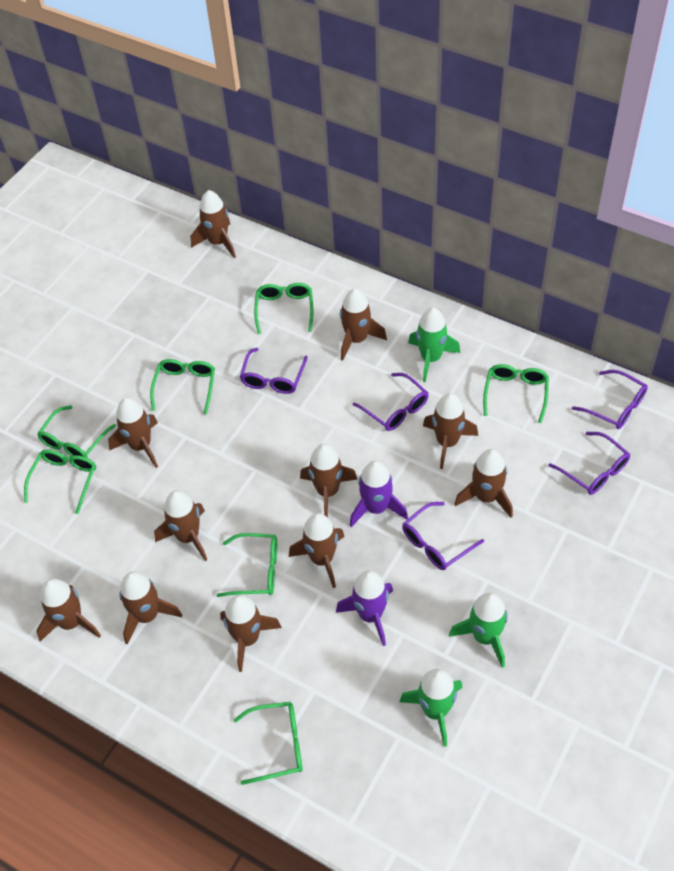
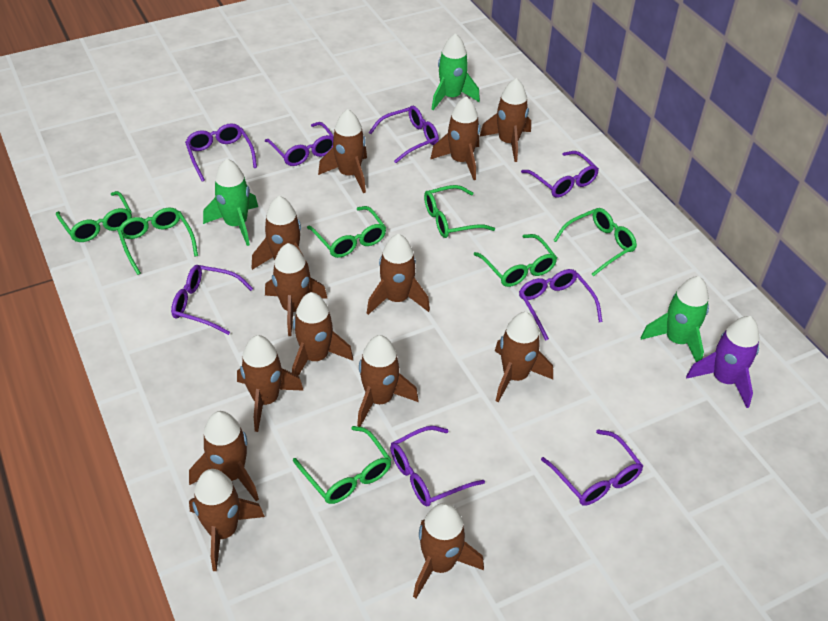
brown rocket: 11 -> 13
purple glasses: 5 -> 8
purple rocket: 2 -> 1

